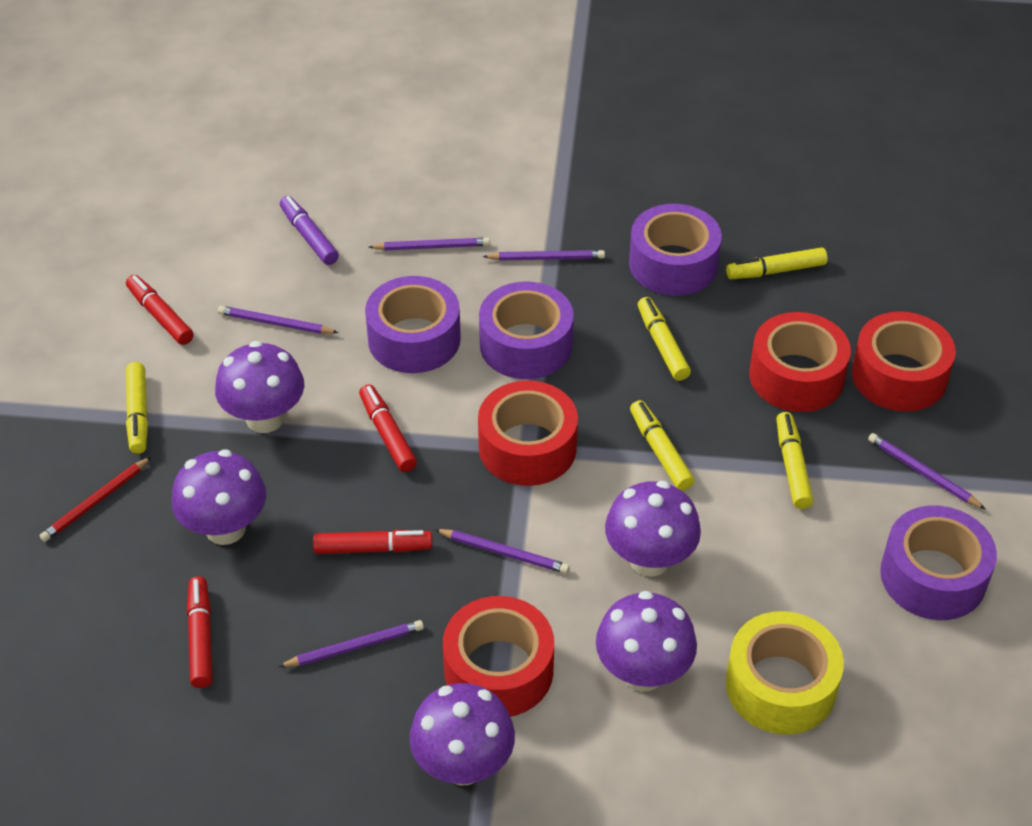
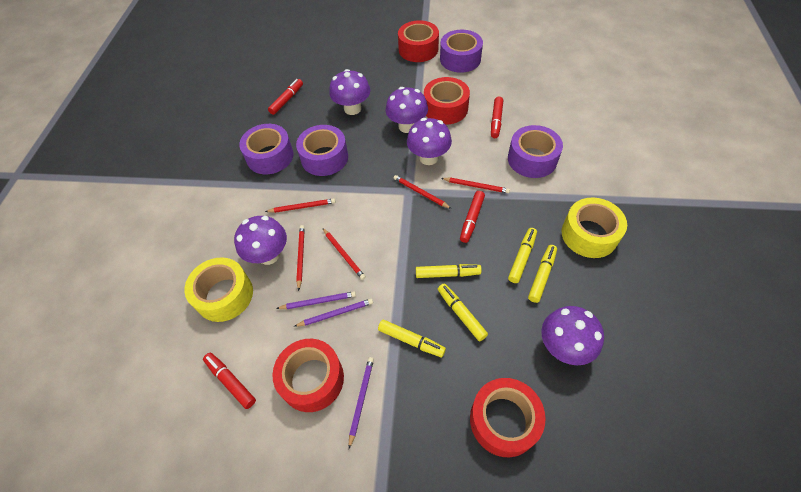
purple marker: 1 -> 0
purple pencil: 6 -> 3
red pencil: 1 -> 5
yellow tape: 1 -> 2

